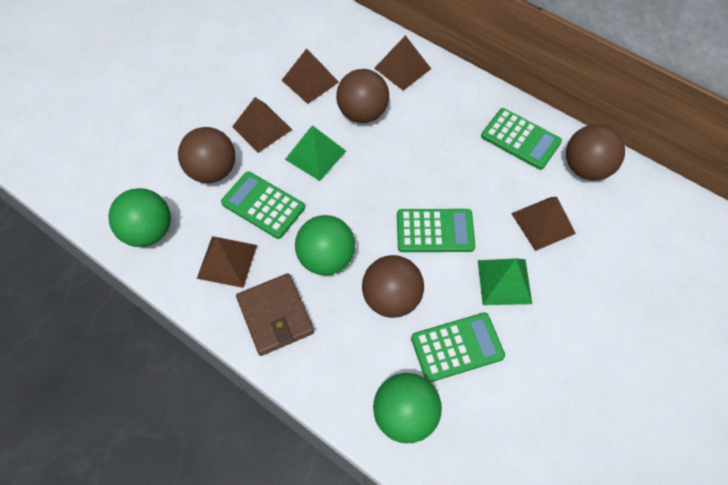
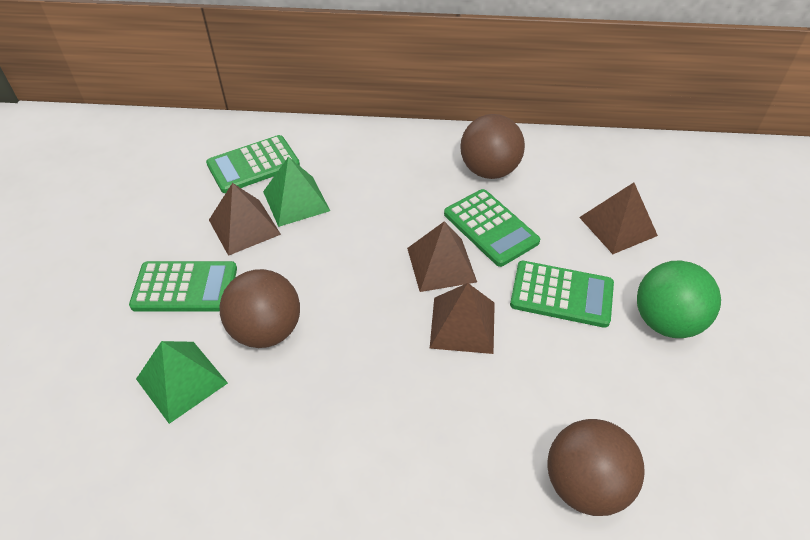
brown ball: 4 -> 3
brown pyramid: 5 -> 4
brown wallet: 1 -> 0
green ball: 3 -> 1

